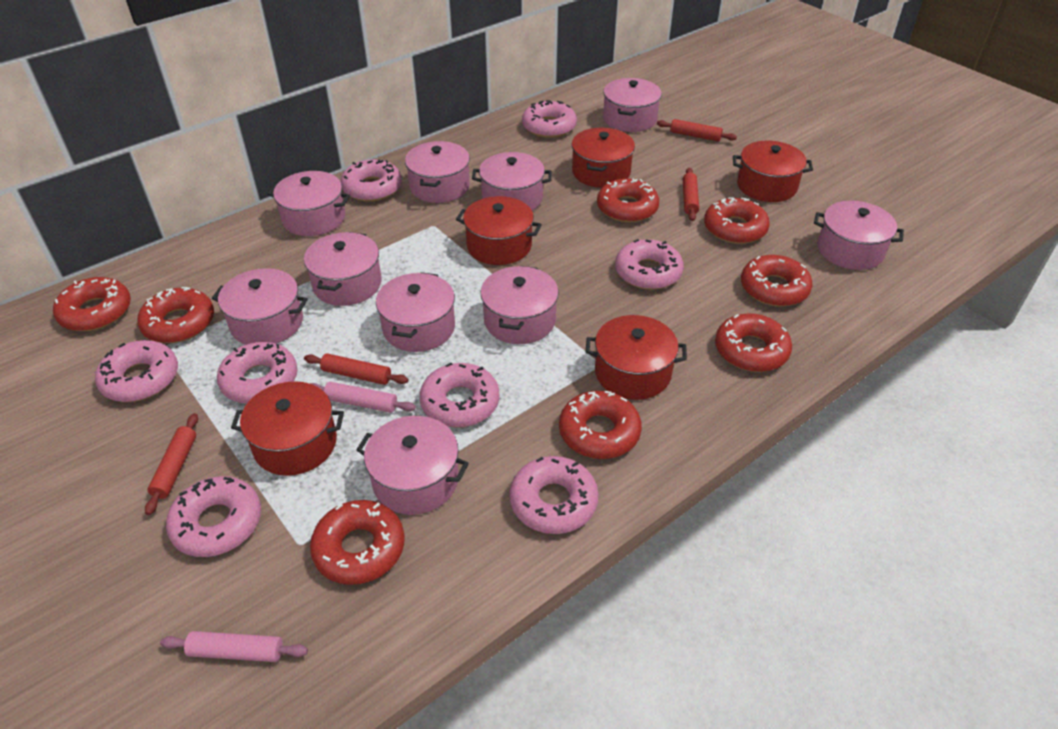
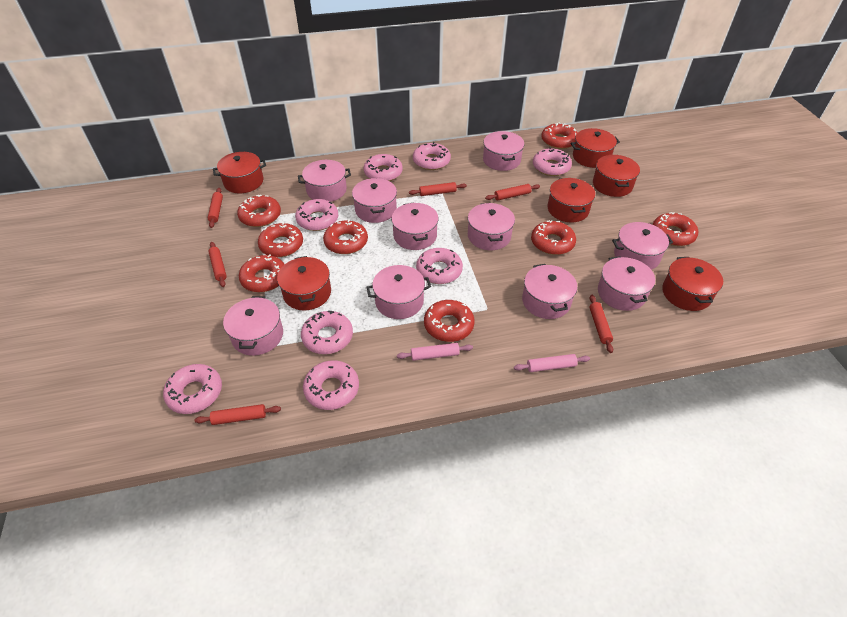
red pot: 5 -> 6
red rolling pin: 4 -> 6

